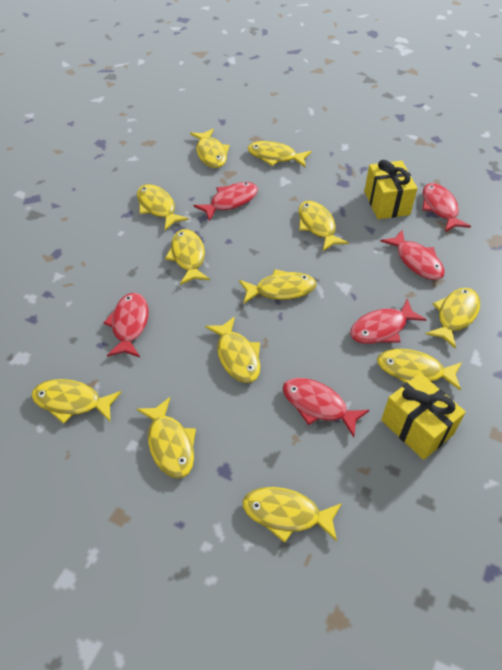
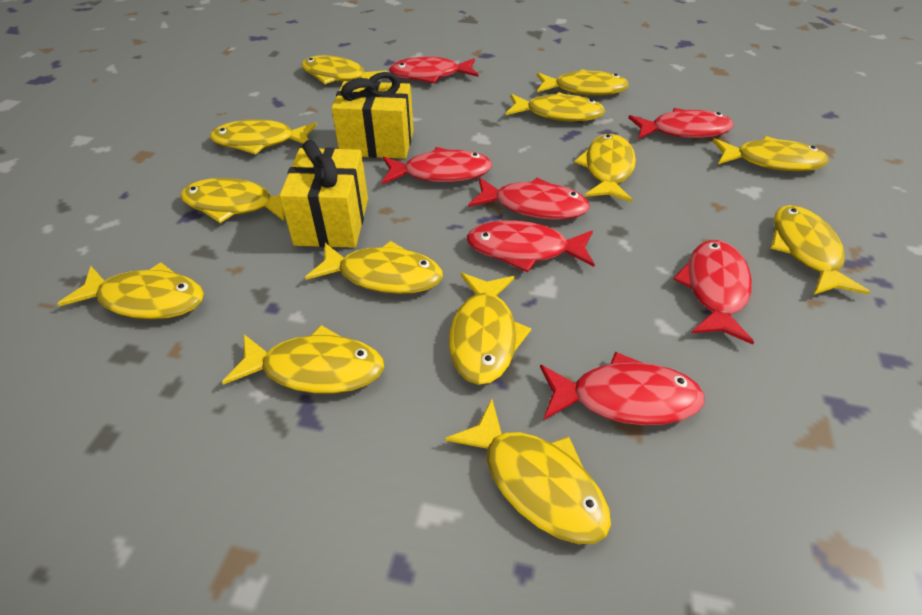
red fish: 6 -> 7
yellow fish: 12 -> 13

